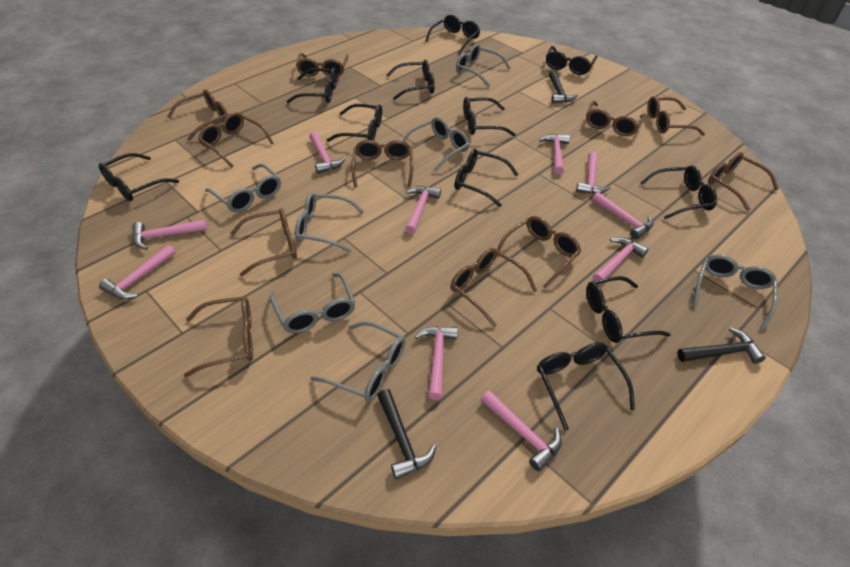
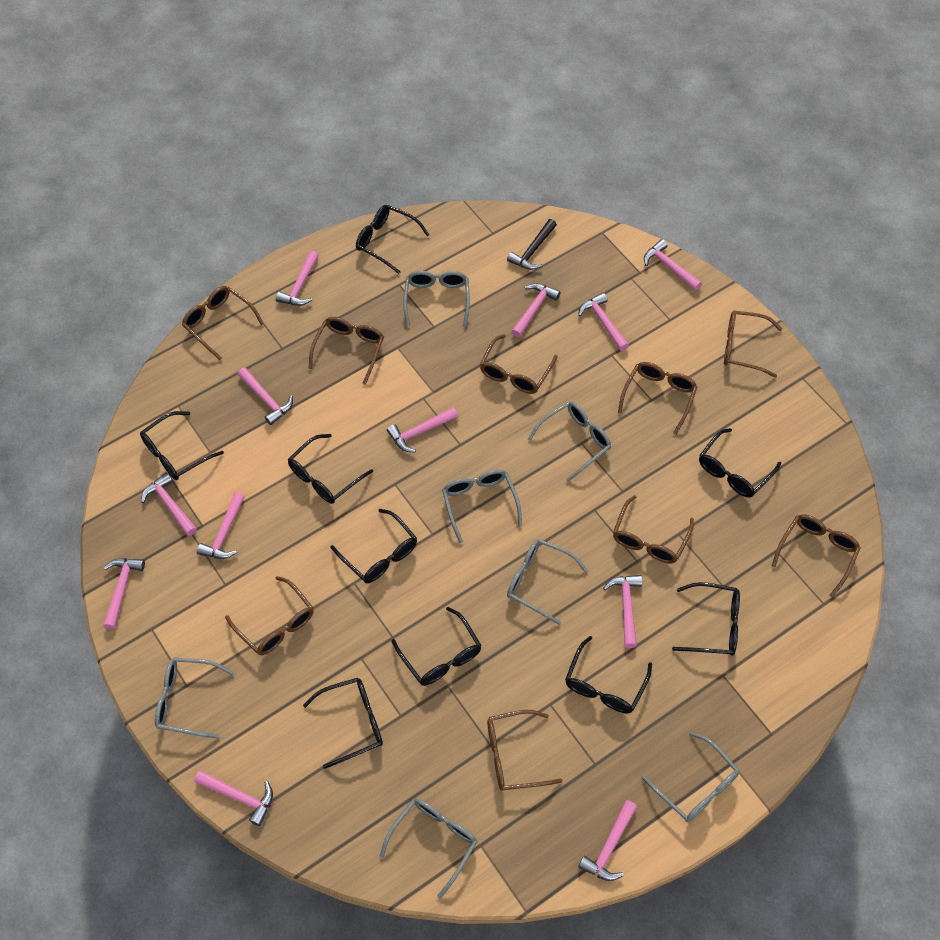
black glasses: 11 -> 9
black hammer: 3 -> 1
brown glasses: 11 -> 9
pink hammer: 10 -> 12

